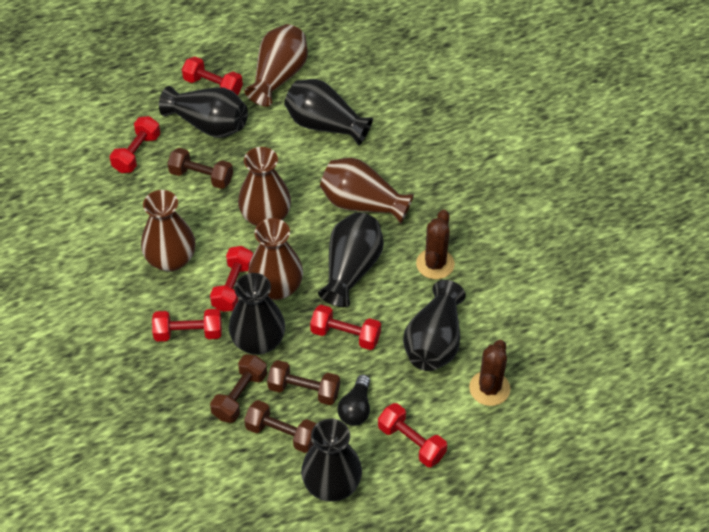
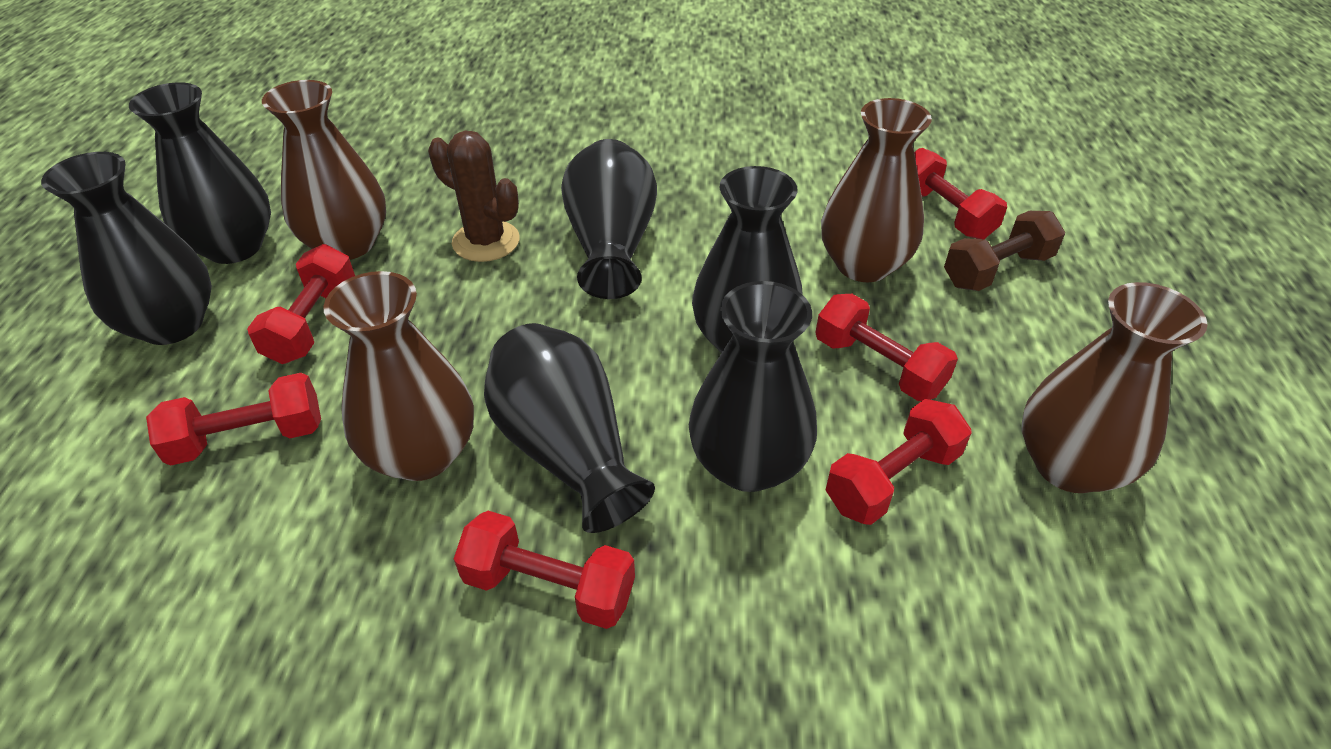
black light bulb: 1 -> 0
brown cactus: 2 -> 1
brown dumbbell: 4 -> 1
brown vase: 5 -> 4

